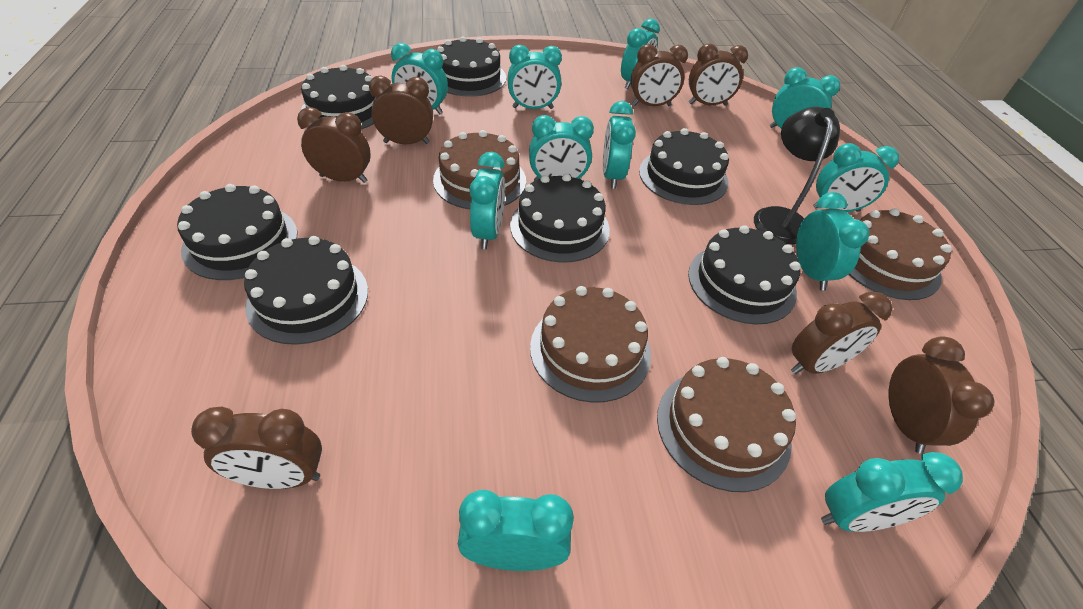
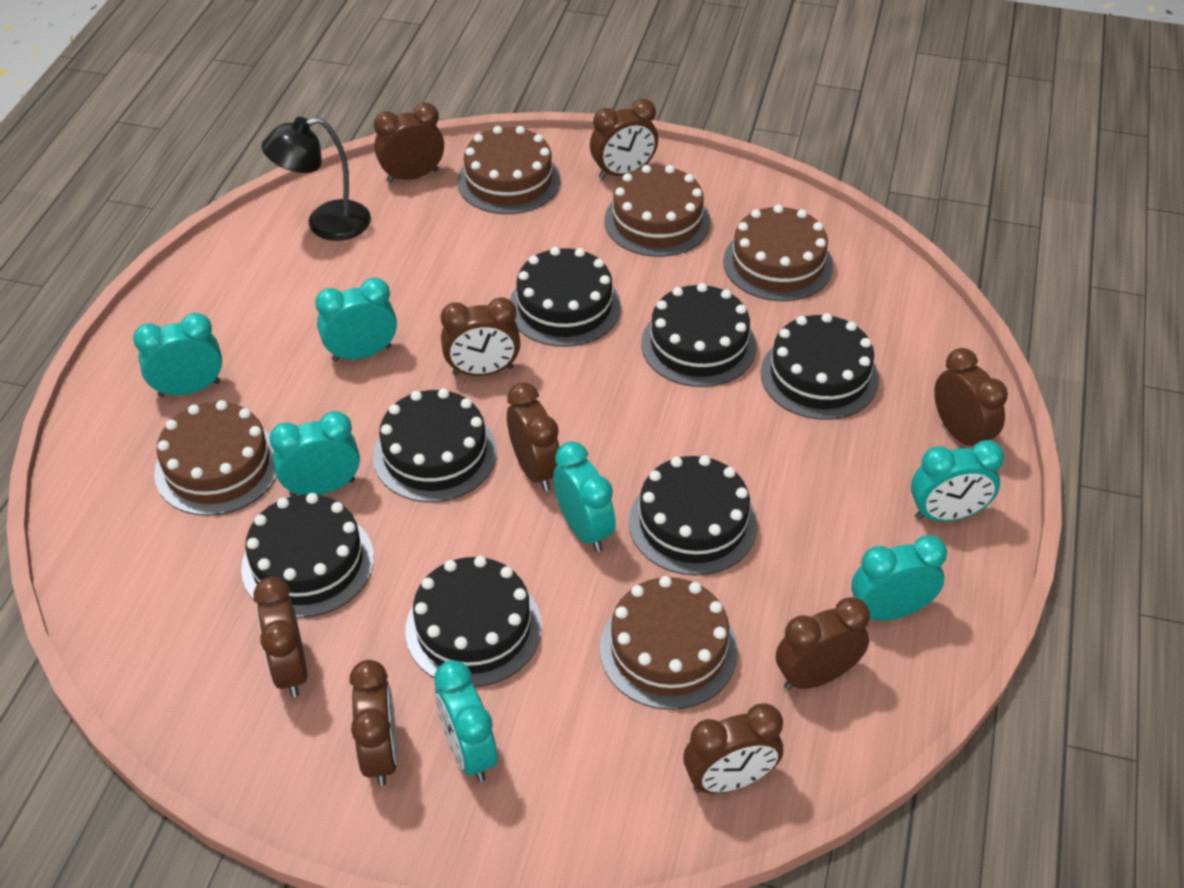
brown cake: 4 -> 5
brown clock: 7 -> 9
turquoise clock: 11 -> 7

